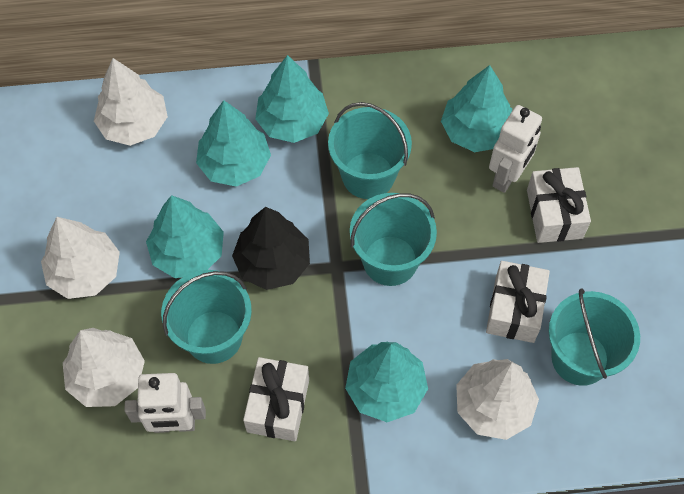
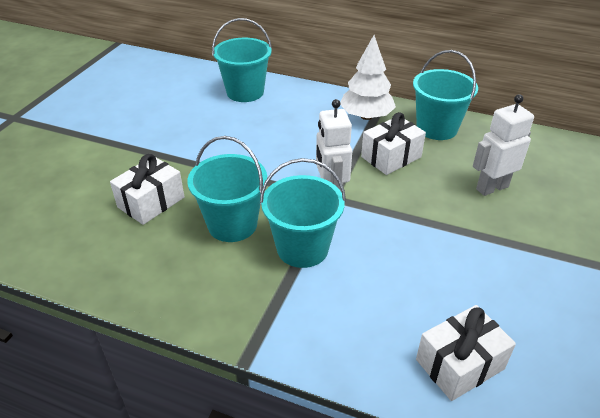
black tree: 1 -> 0
turquoise tree: 5 -> 0
white tree: 4 -> 1

